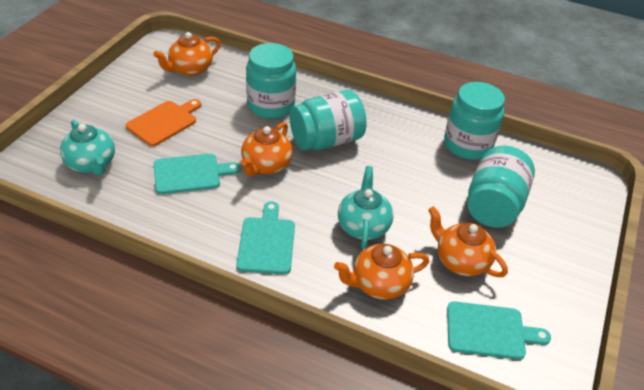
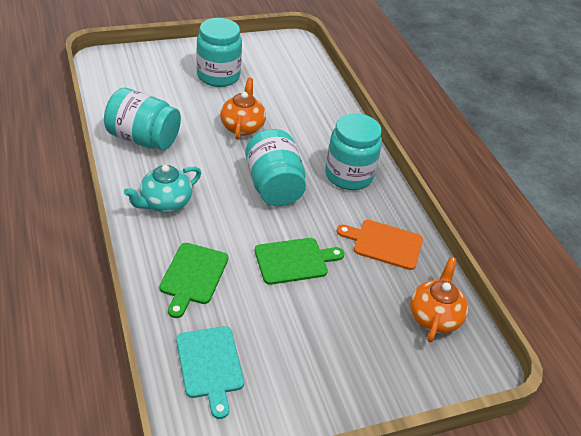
green cutting board: 0 -> 2
orange teapot: 4 -> 2
turquoise cutting board: 3 -> 1
turquoise teapot: 2 -> 1

